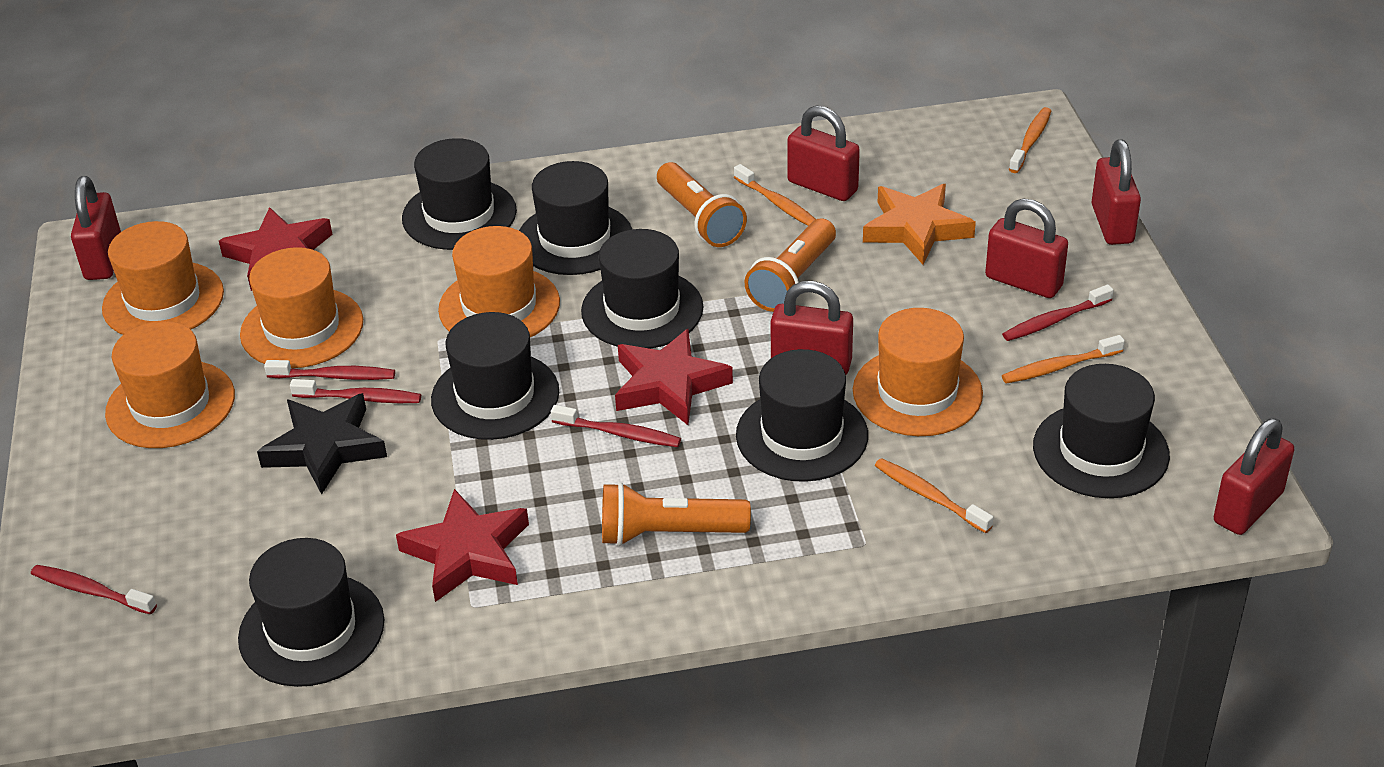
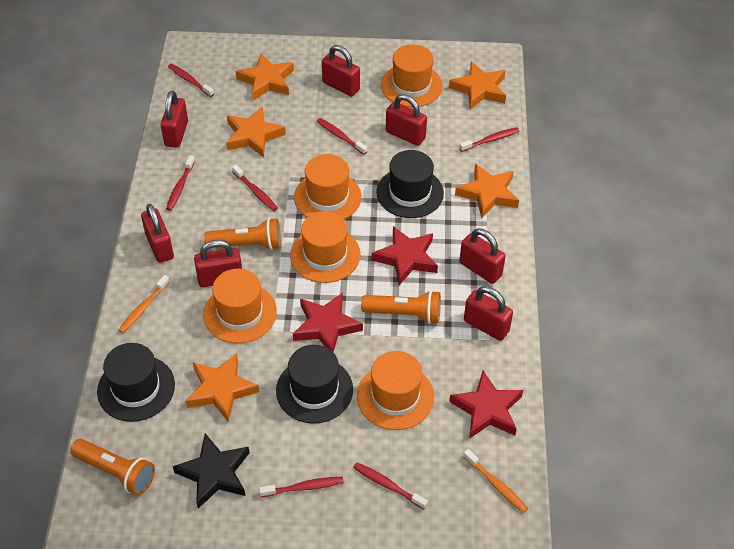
black hat: 7 -> 3
orange star: 1 -> 5
orange toothbrush: 4 -> 2
red padlock: 6 -> 7
red toothbrush: 5 -> 7

